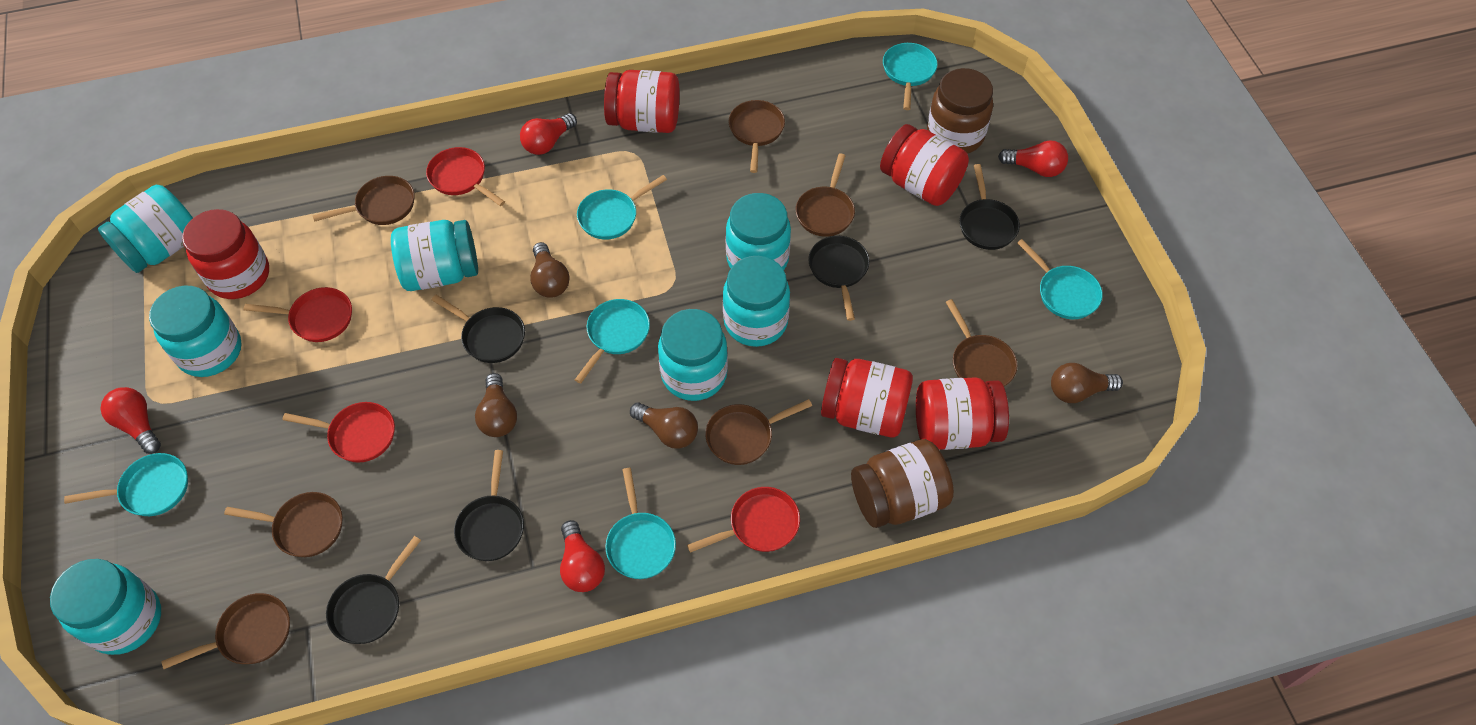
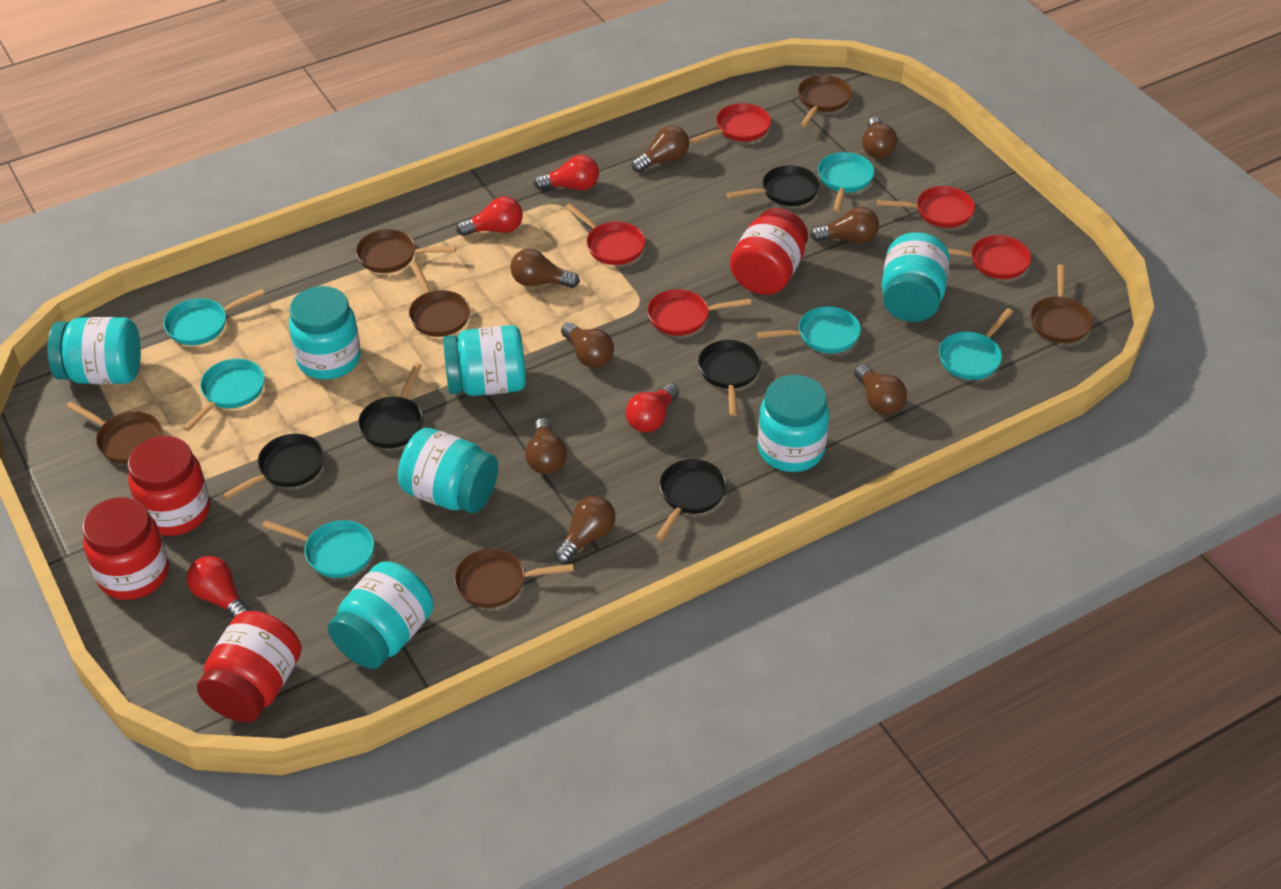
brown jar: 2 -> 0
brown light bulb: 4 -> 8
brown pan: 7 -> 6
red jar: 5 -> 4
red pan: 4 -> 5

